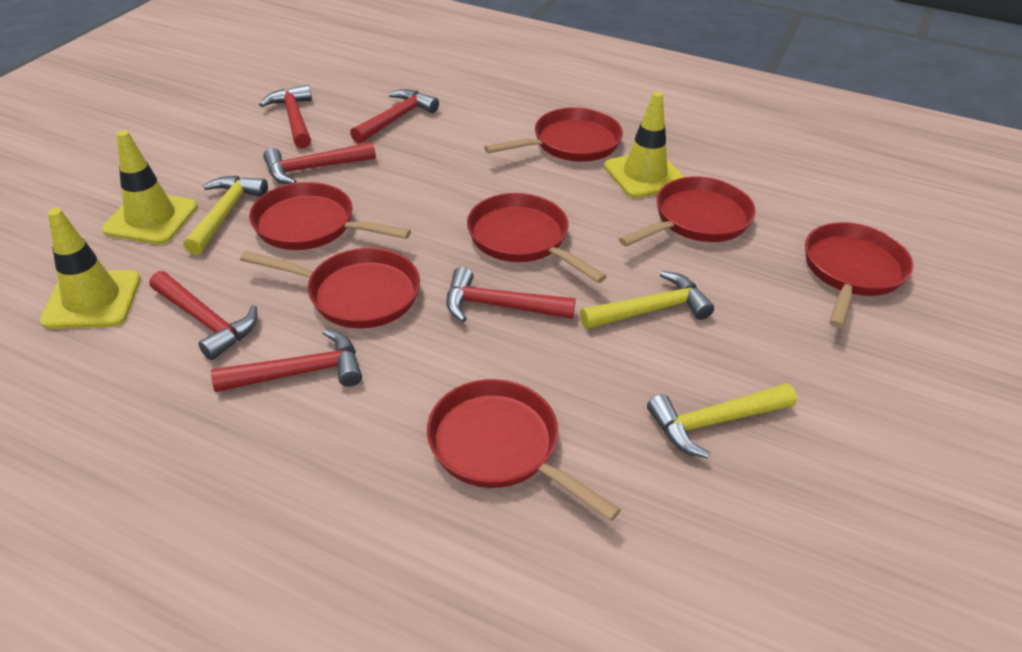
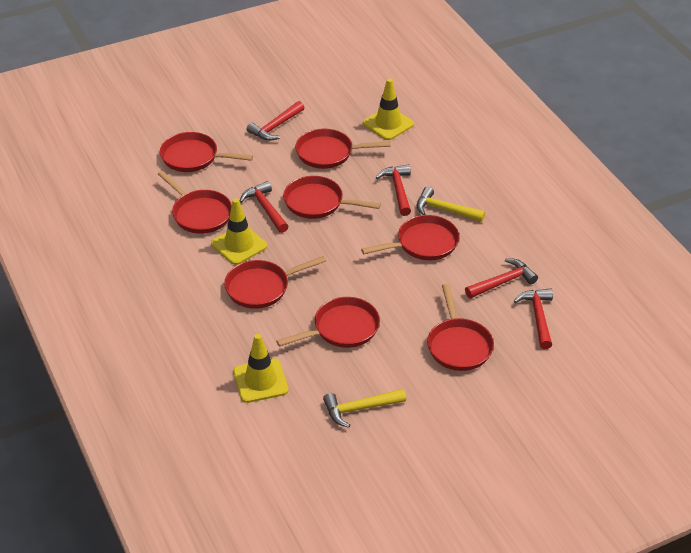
red hammer: 6 -> 5
red pan: 7 -> 8
yellow hammer: 3 -> 2

